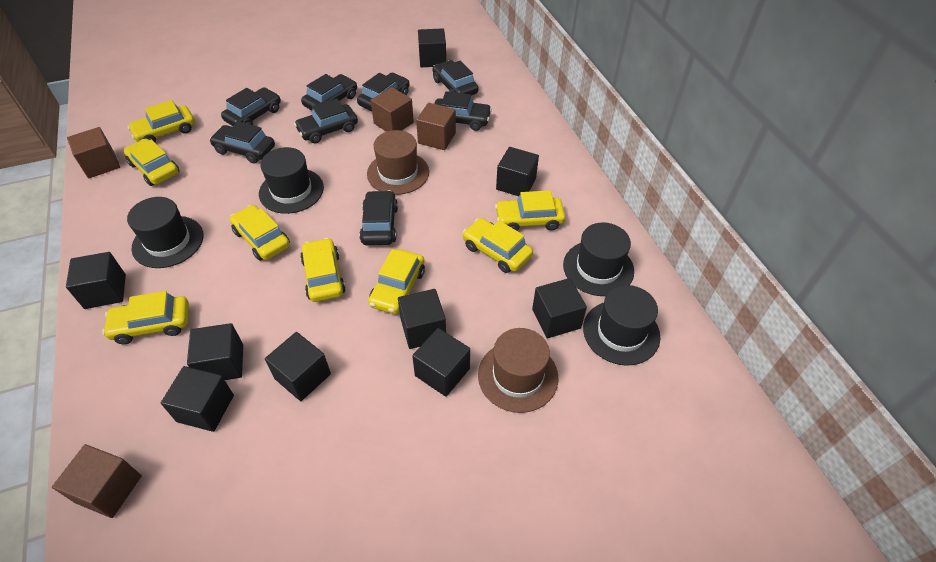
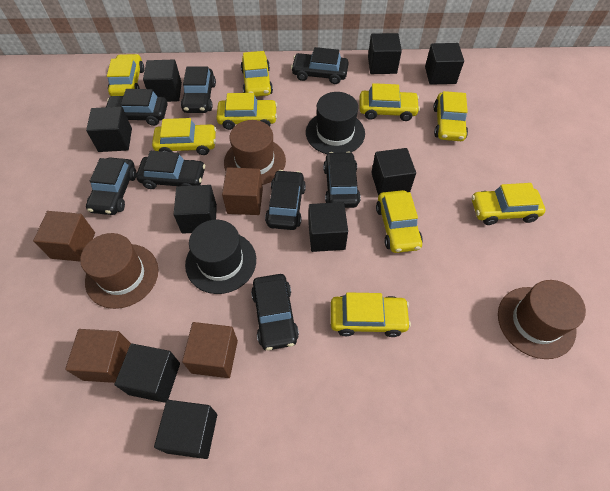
black hat: 4 -> 2
brown hat: 2 -> 3
yellow car: 8 -> 9

